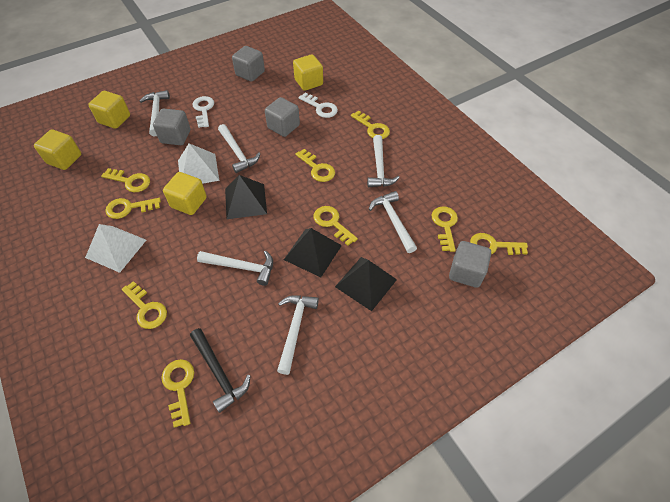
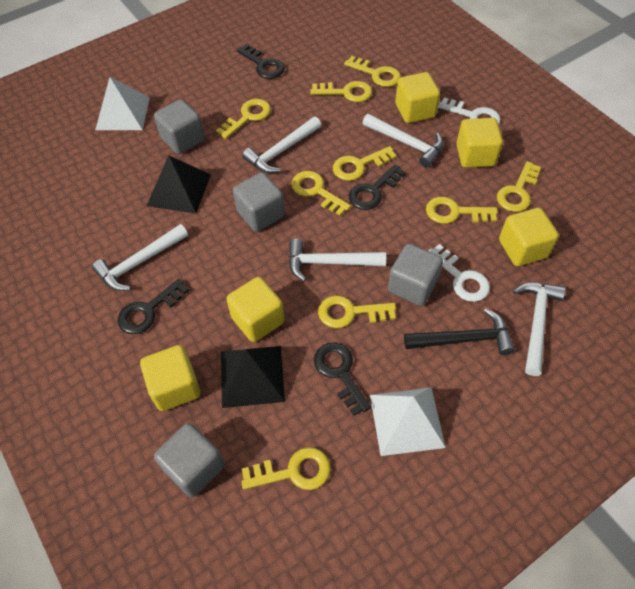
black key: 0 -> 4
black pyramid: 3 -> 2
white hammer: 6 -> 5
yellow cube: 4 -> 5

